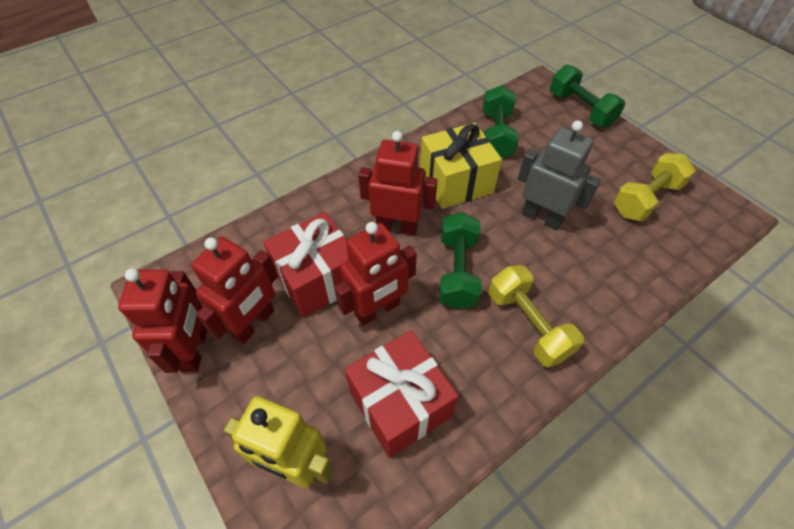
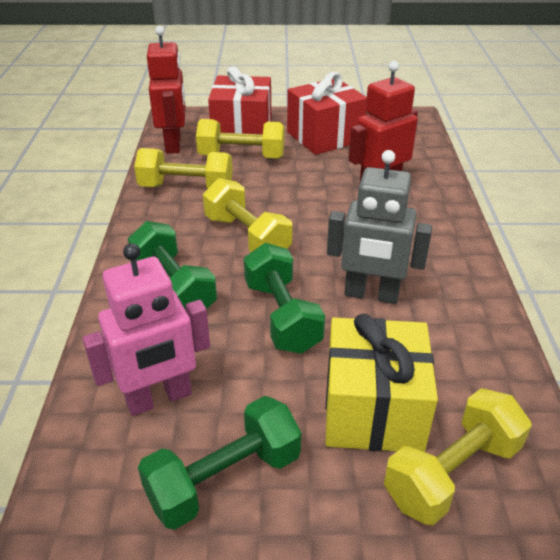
pink robot: 0 -> 1
red robot: 4 -> 2
yellow dumbbell: 2 -> 4
yellow robot: 1 -> 0

